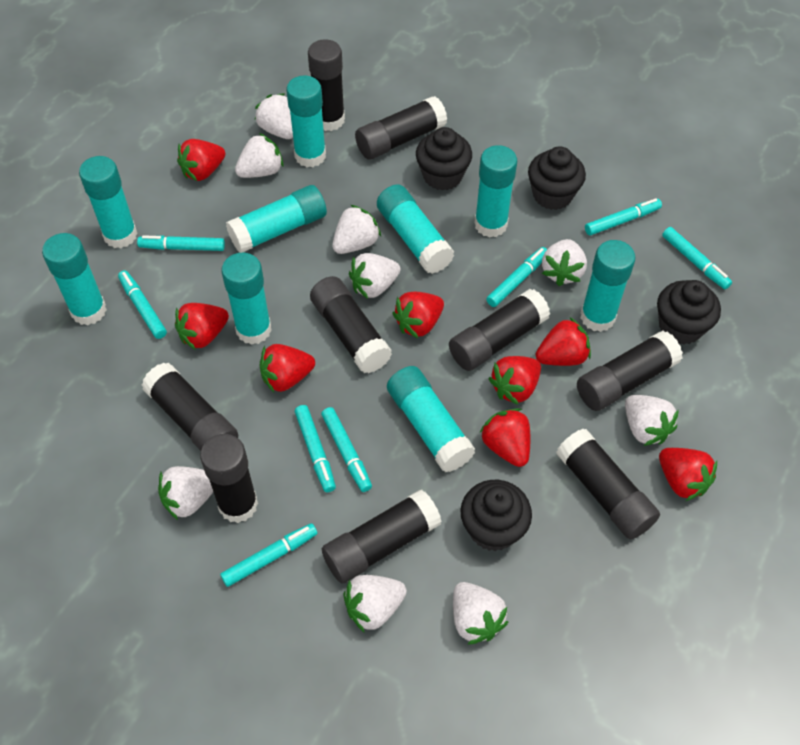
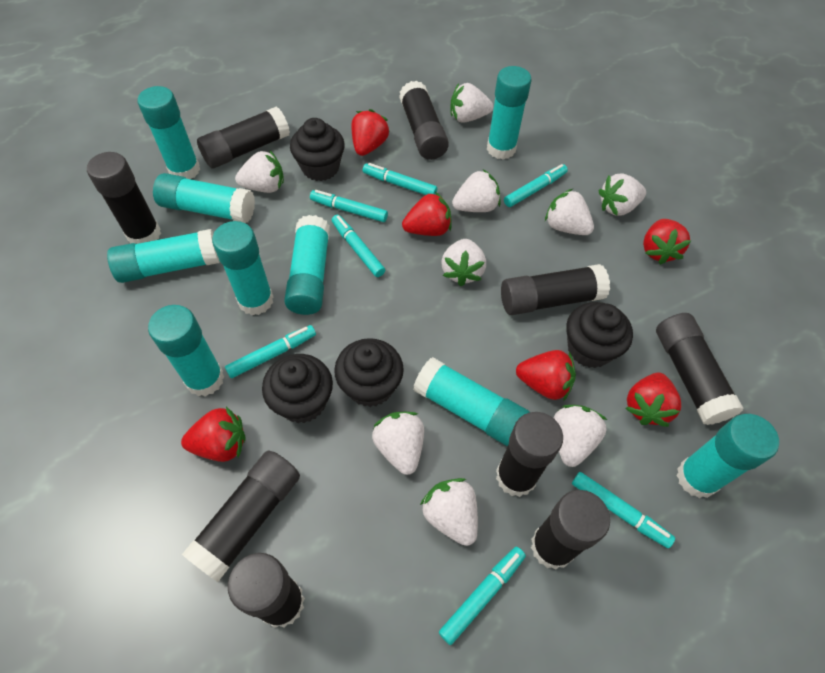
red strawberry: 8 -> 6
turquoise marker: 8 -> 7

